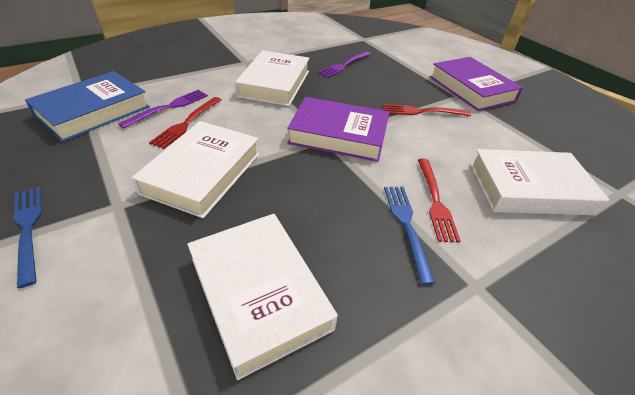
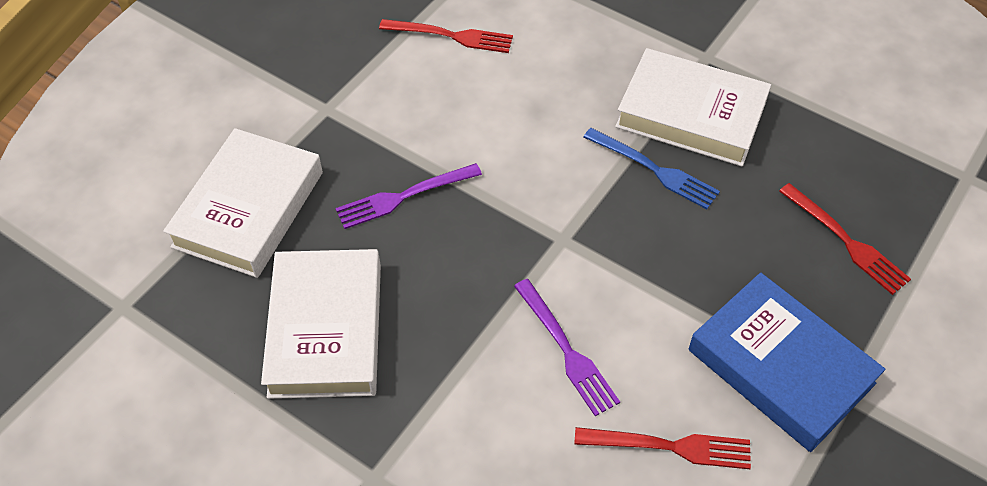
blue fork: 2 -> 1
purple book: 2 -> 0
white book: 4 -> 3

